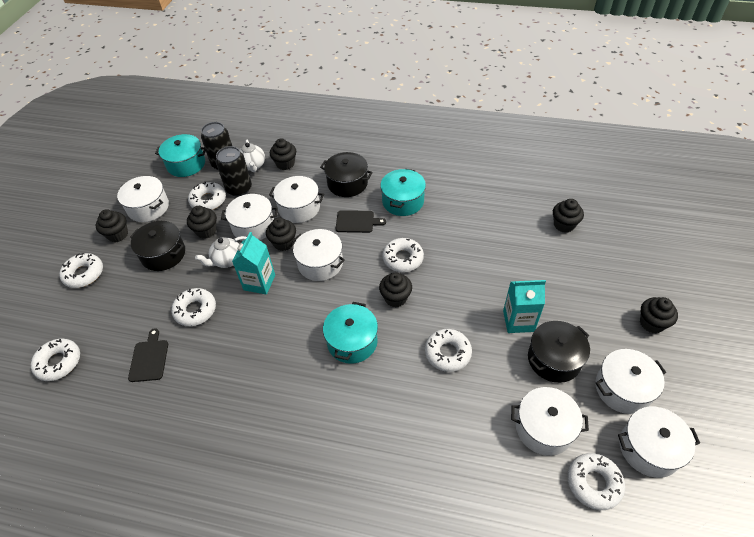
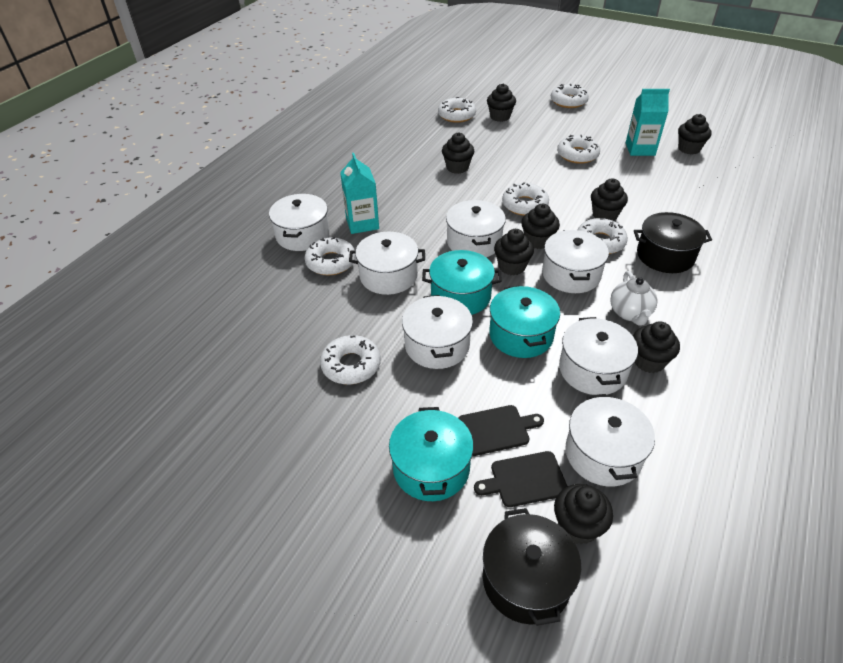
black can: 2 -> 0
black cupcake: 7 -> 8
black pot: 3 -> 2
white teapot: 2 -> 1

